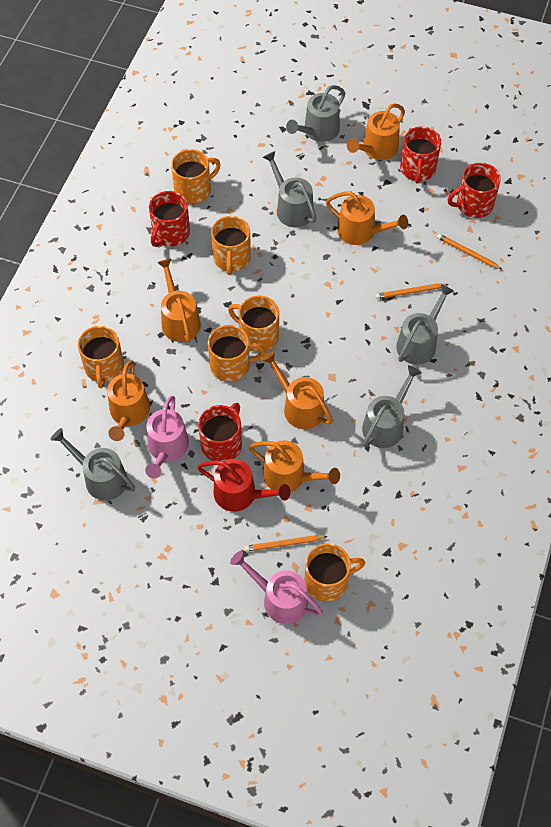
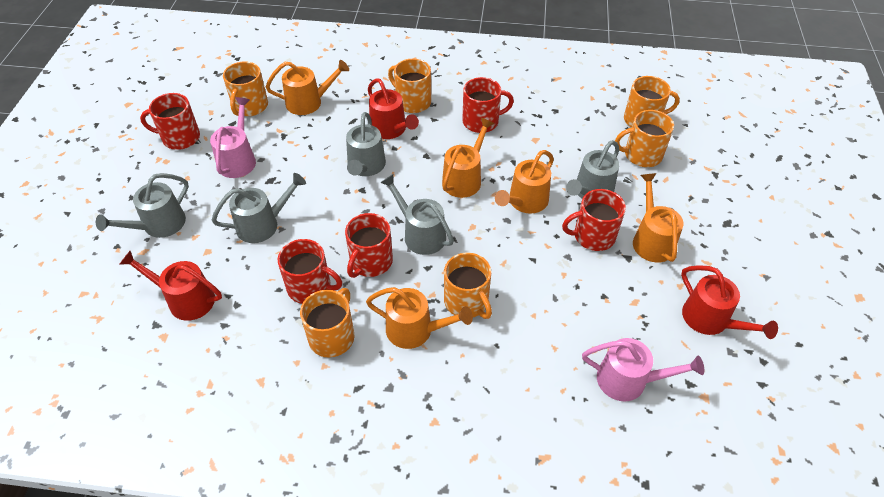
orange pencil: 3 -> 0
orange watering can: 6 -> 5
red mug: 4 -> 5
red watering can: 1 -> 3

